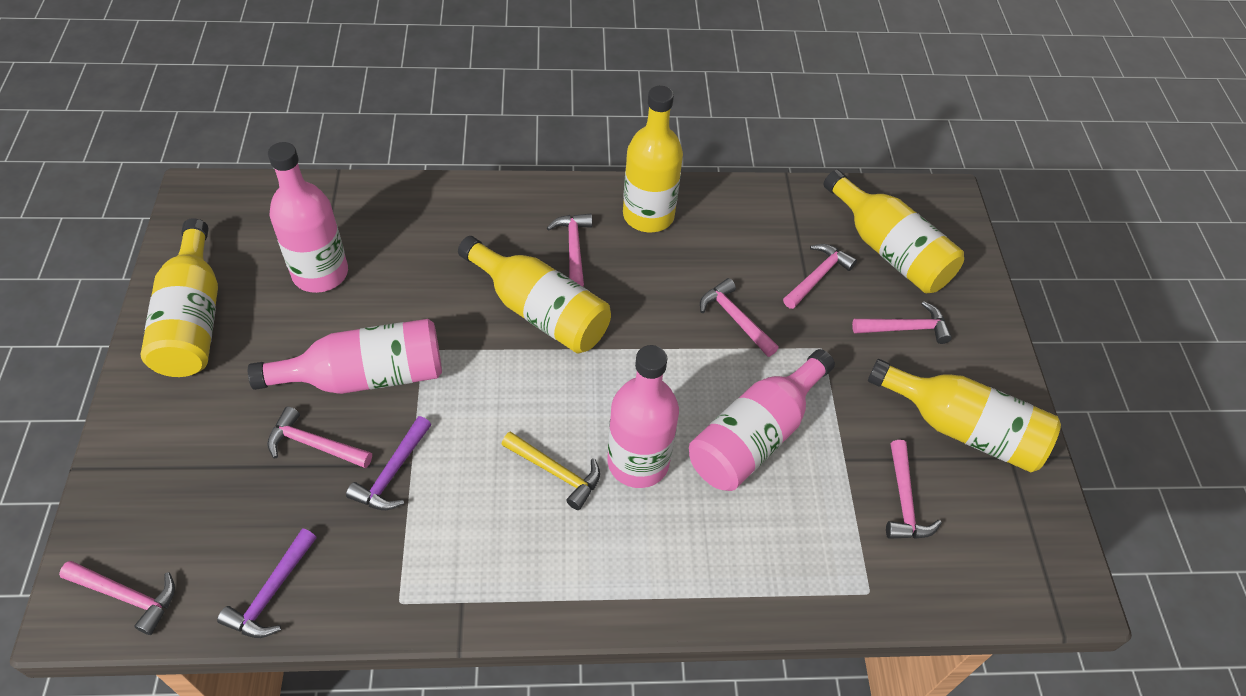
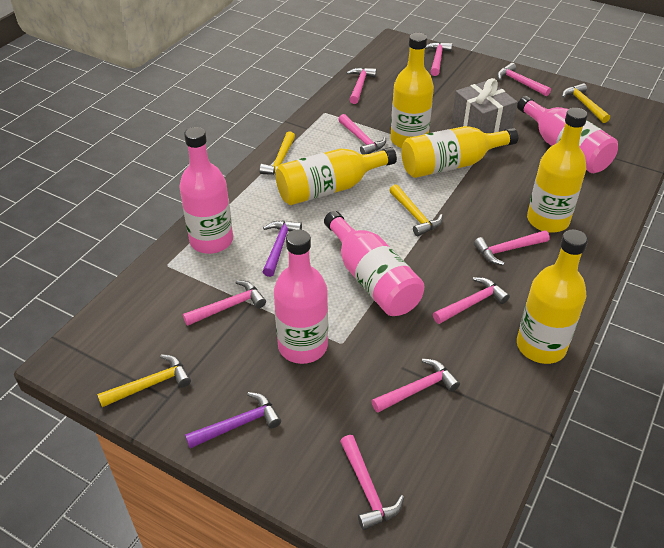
grey gift: 0 -> 1
pink hammer: 7 -> 9
yellow hammer: 1 -> 4

